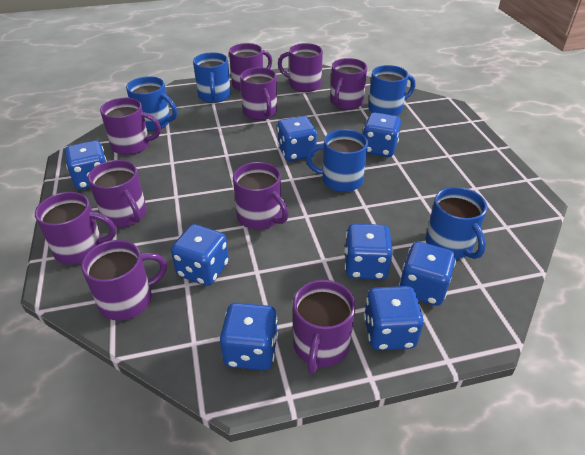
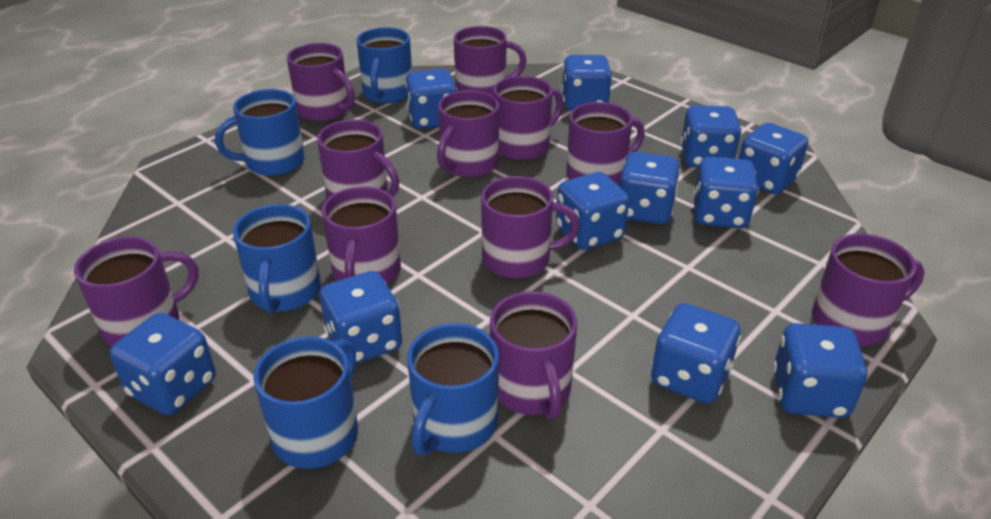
blue dice: 8 -> 11
purple mug: 10 -> 11

